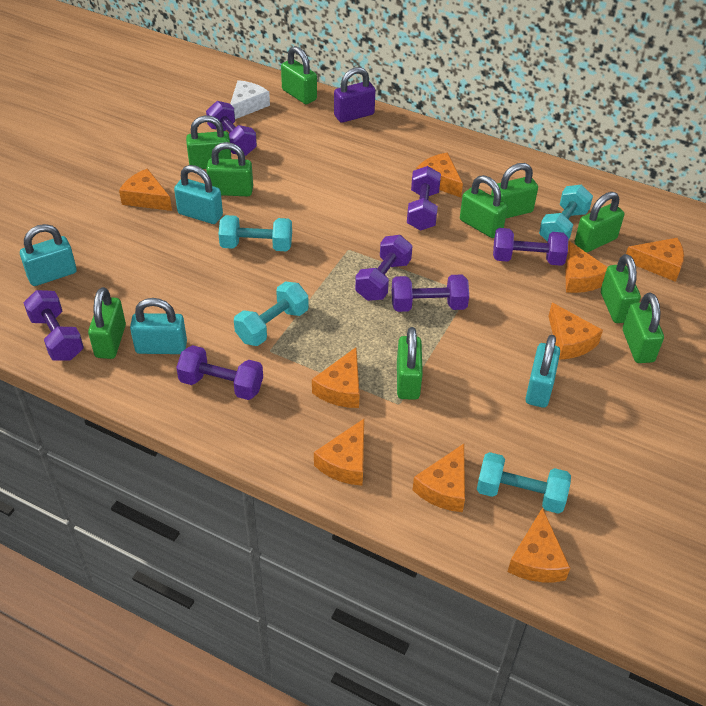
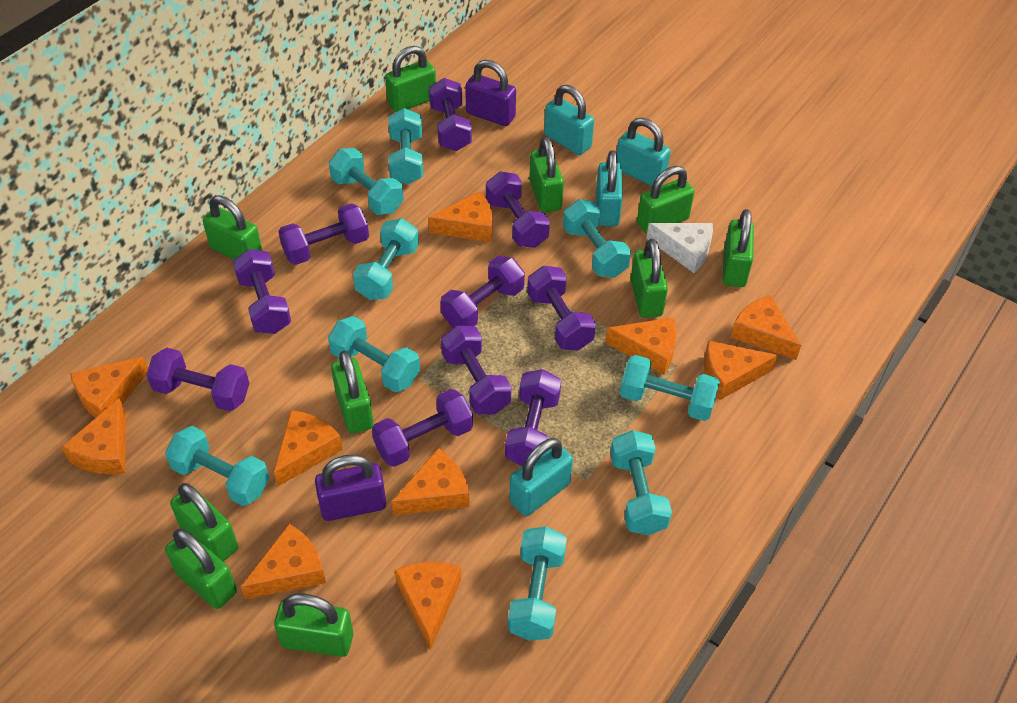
orange cheese: 9 -> 10
purple dumbbell: 7 -> 10
purple padlock: 1 -> 2
turquoise dumbbell: 4 -> 9

